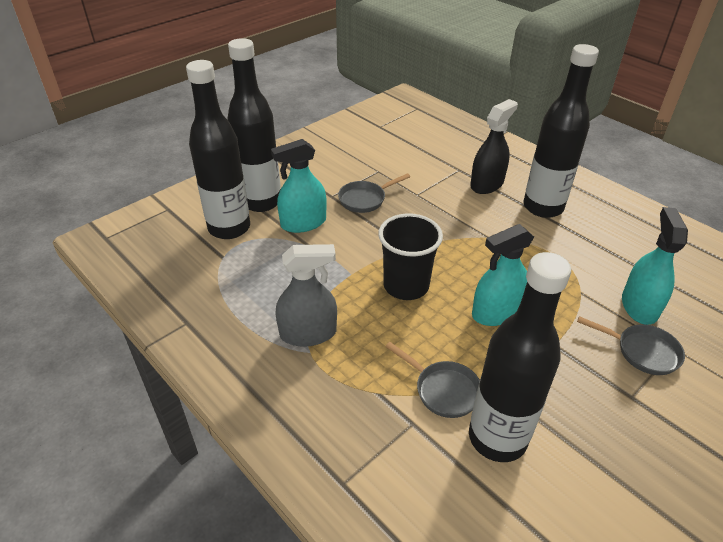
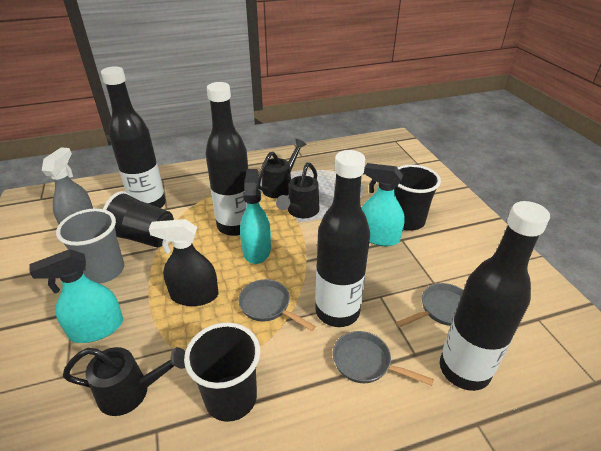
black cup: 1 -> 3
black watering can: 0 -> 3
grey cup: 0 -> 1

